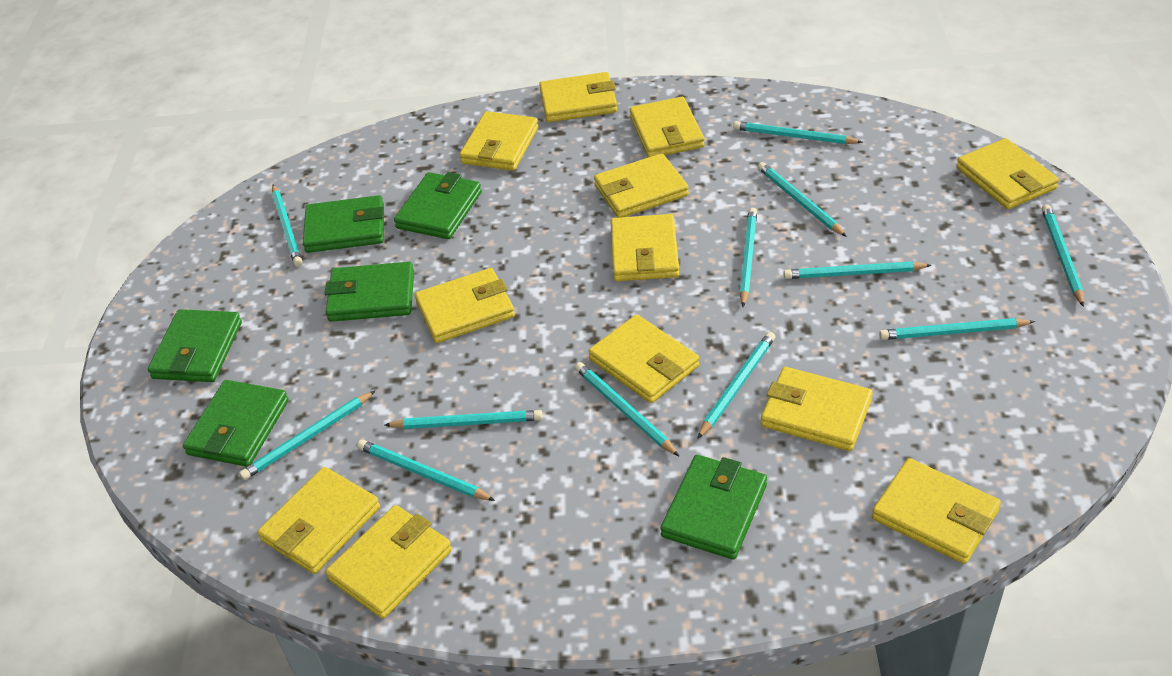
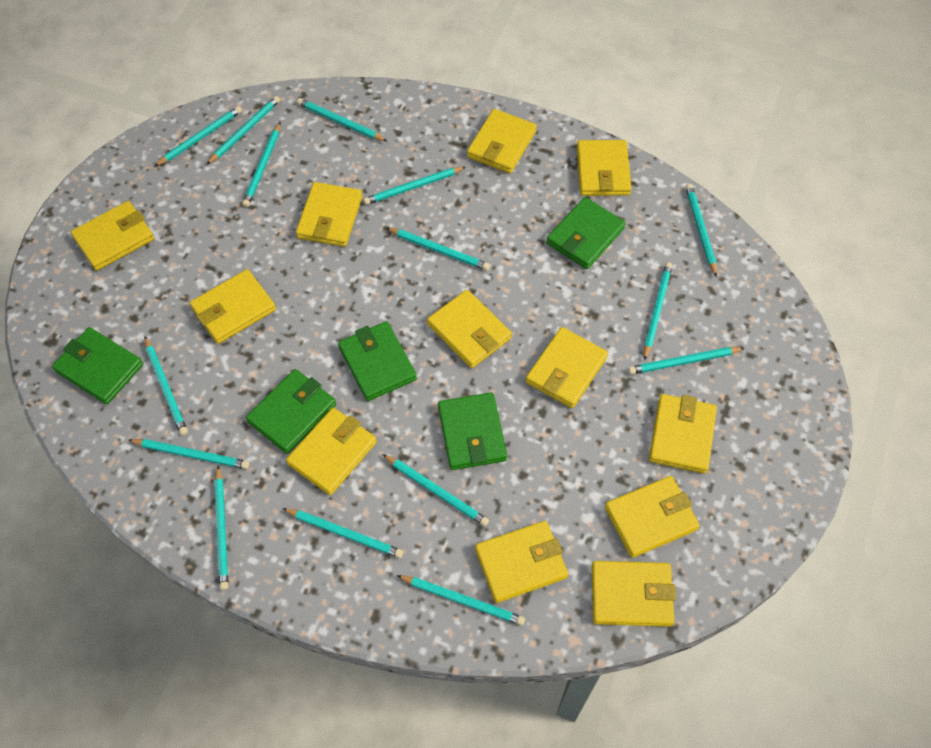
green wallet: 6 -> 5
turquoise pencil: 12 -> 15

